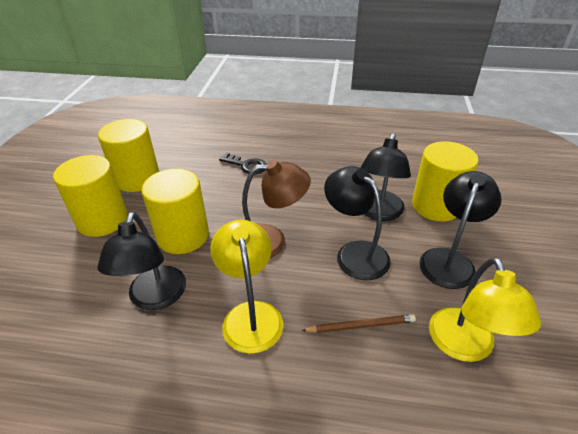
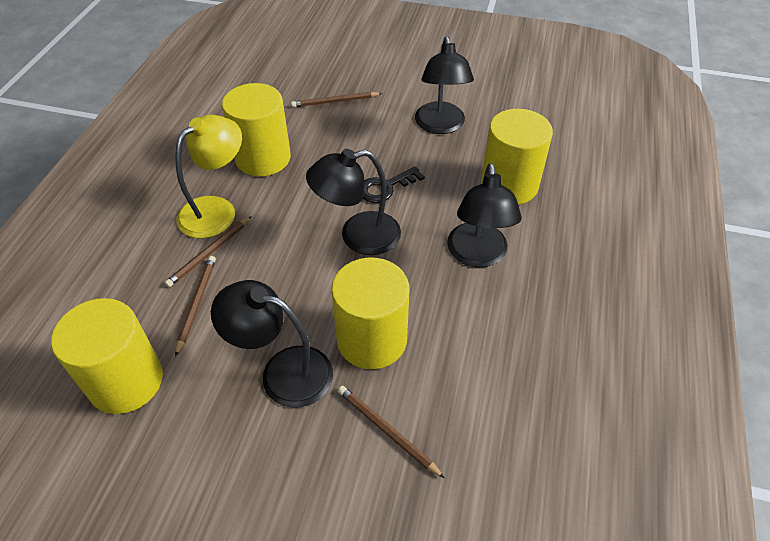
brown lamp: 1 -> 0
brown pencil: 1 -> 4
yellow lamp: 2 -> 1

